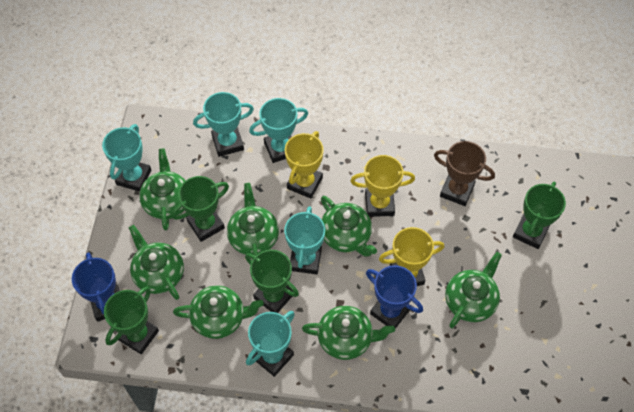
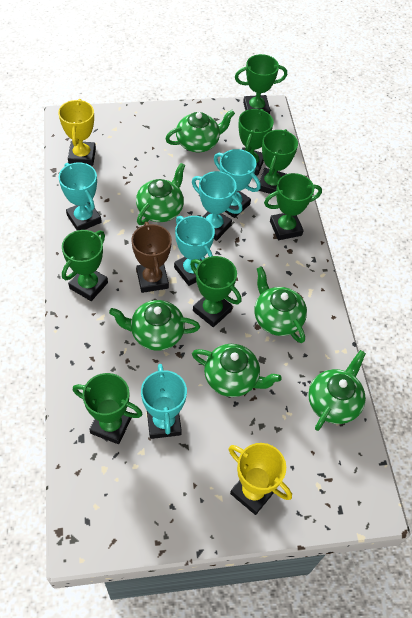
blue trophy: 2 -> 0
green teapot: 7 -> 6
green trophy: 4 -> 7
yellow trophy: 3 -> 2

